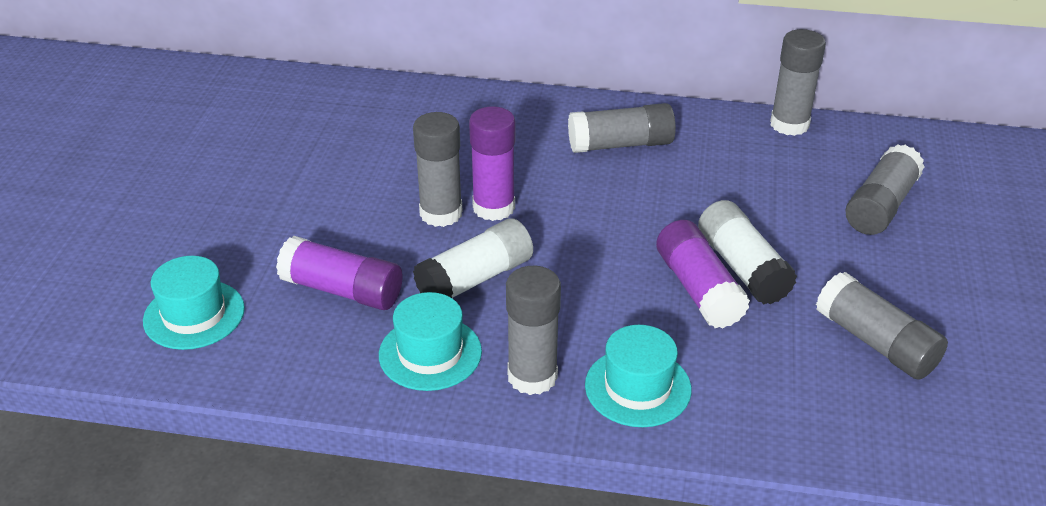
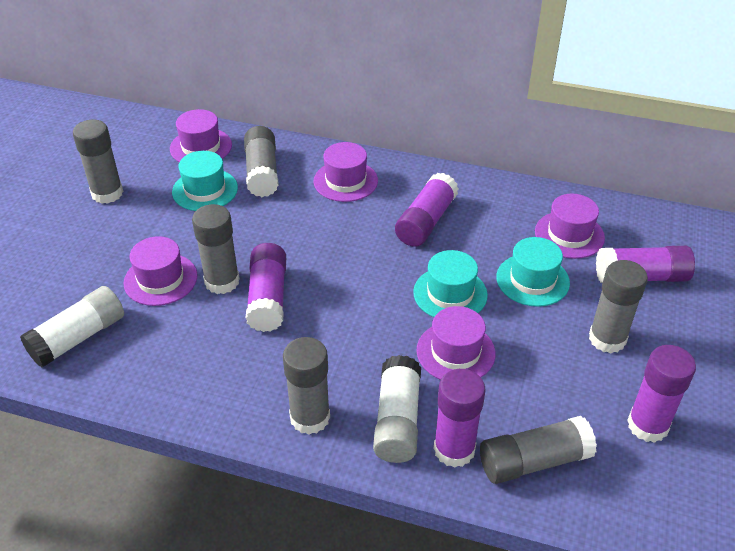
purple glue stick: 3 -> 5
purple hat: 0 -> 5

